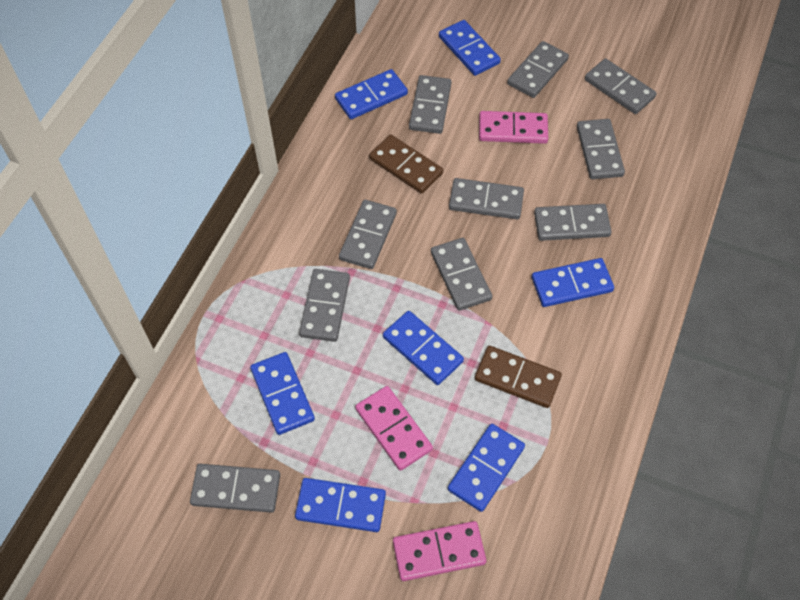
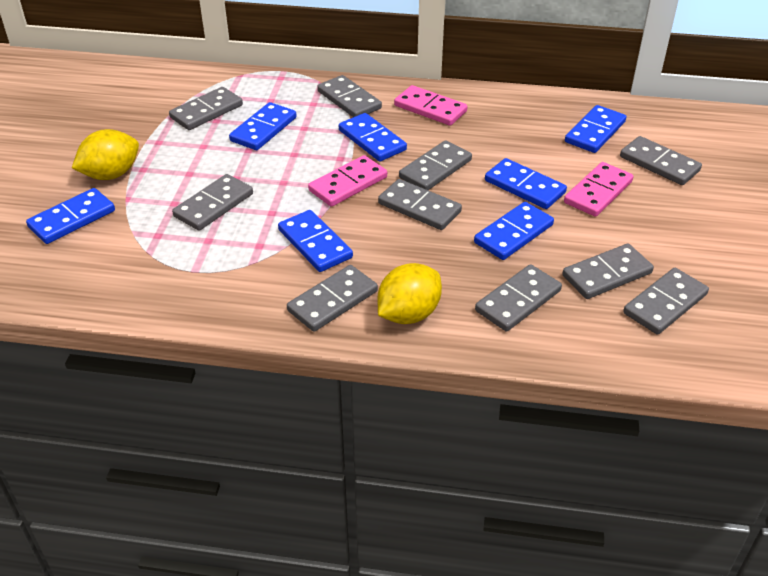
brown domino: 2 -> 0
yellow lemon: 0 -> 2

